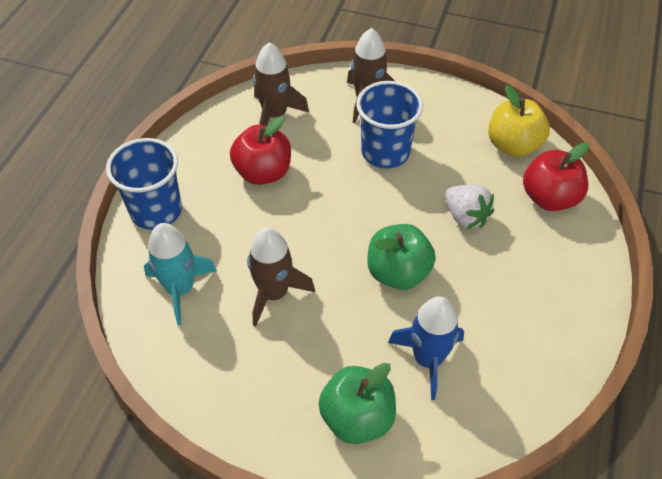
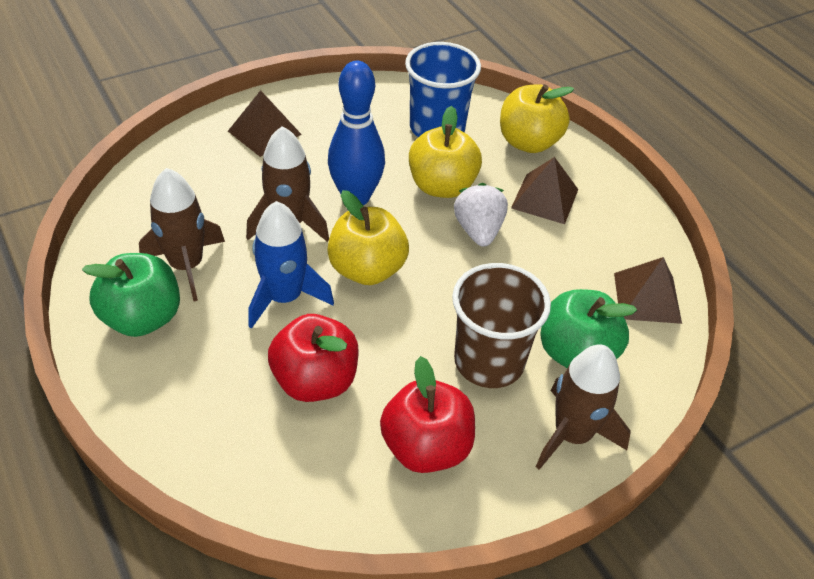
blue bowling pin: 0 -> 1
blue cup: 2 -> 1
brown cup: 0 -> 1
brown pyramid: 0 -> 3
turquoise rocket: 1 -> 0
yellow apple: 1 -> 3

